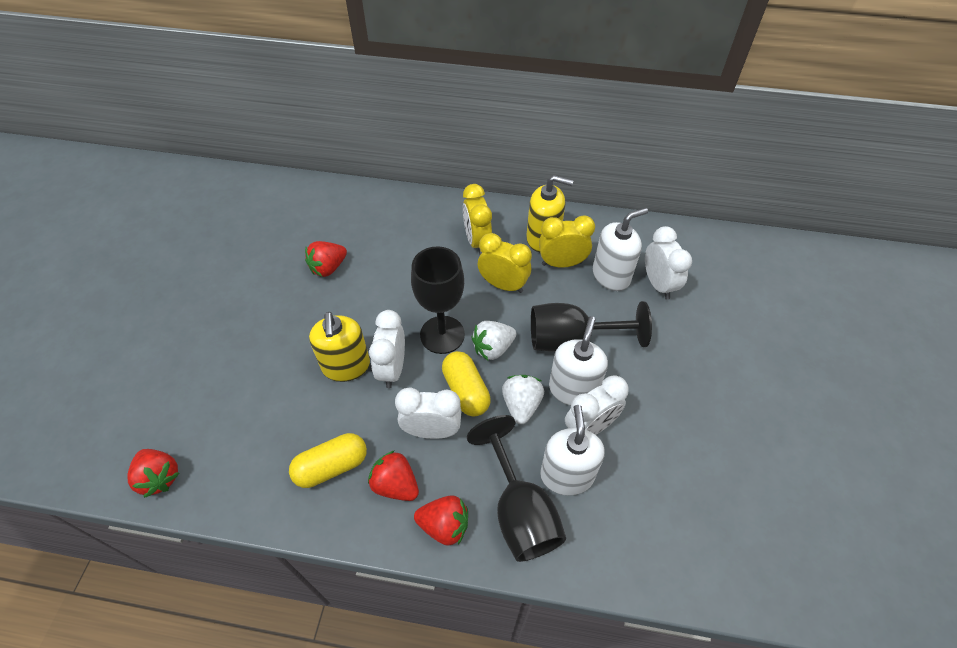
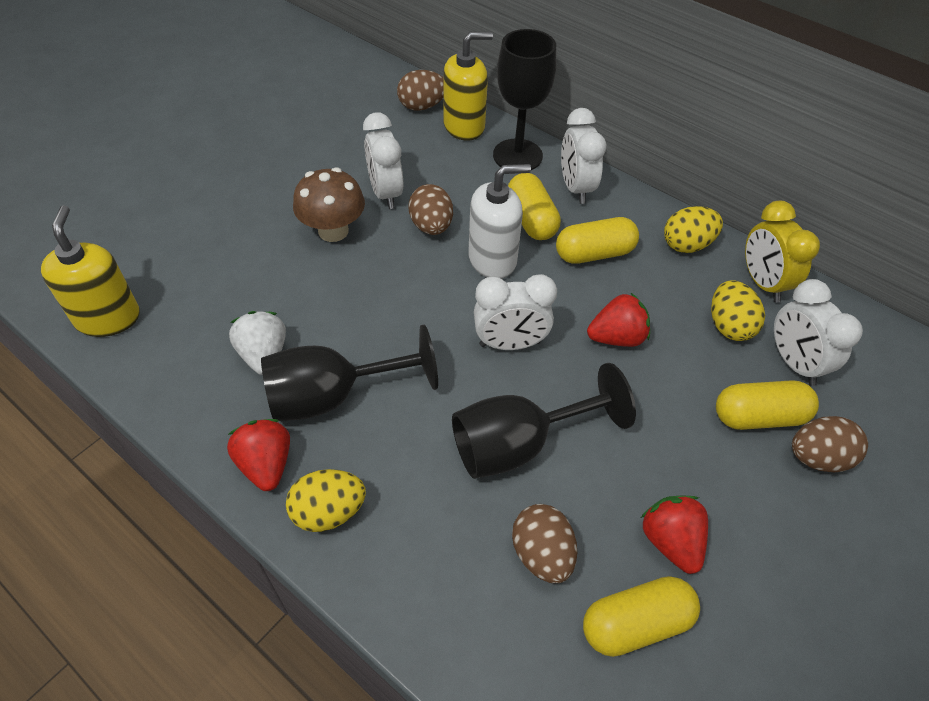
brown egg: 0 -> 4
brown mushroom: 0 -> 1
red strawberry: 4 -> 3
white soap dispenser: 3 -> 1
white strawberry: 2 -> 1
yellow capsule: 2 -> 4
yellow clock: 3 -> 1
yellow egg: 0 -> 3

